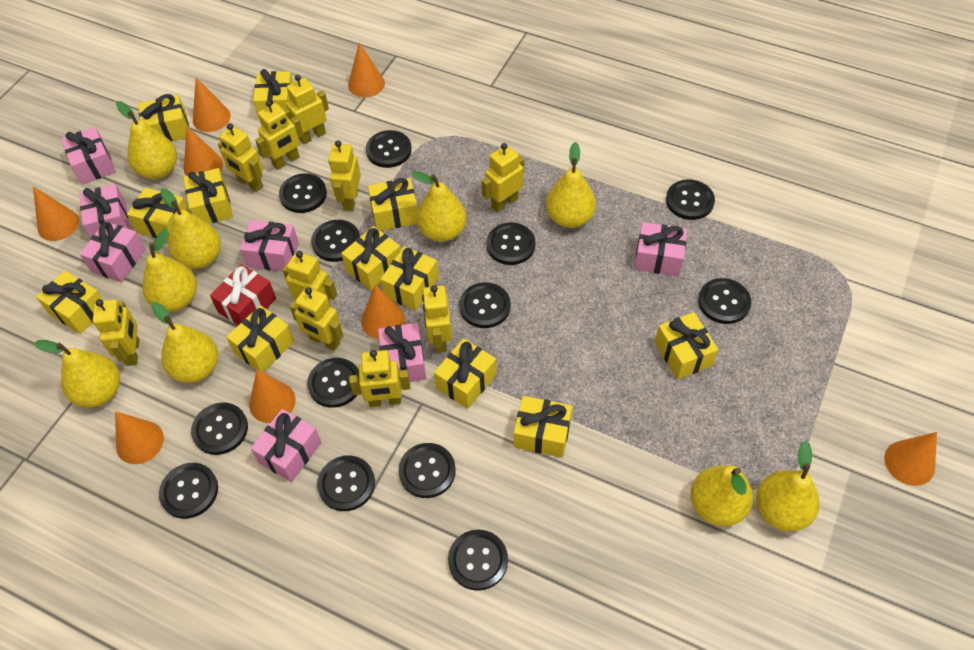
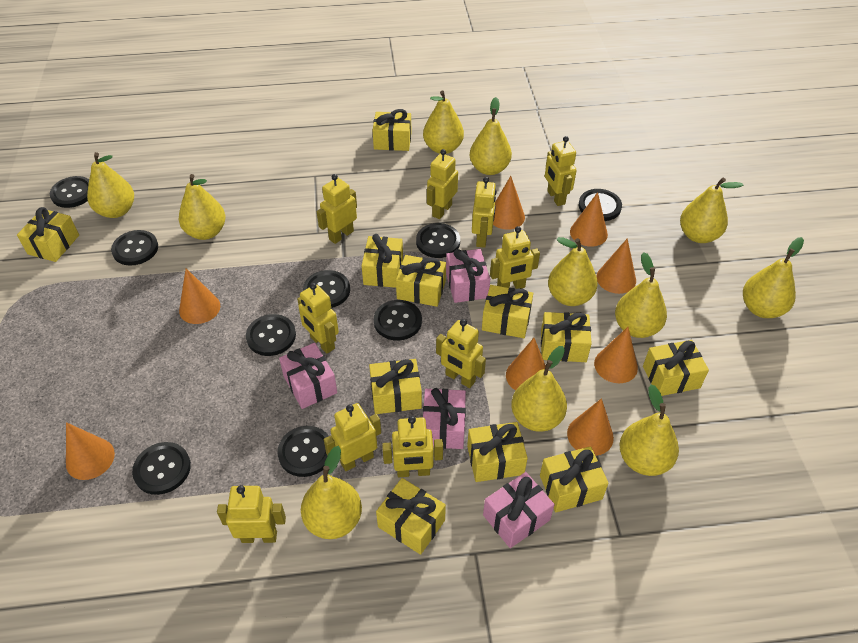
black button: 13 -> 9
pink gift: 7 -> 4
red gift: 1 -> 0
yellow gift: 12 -> 11
yellow pear: 9 -> 11

